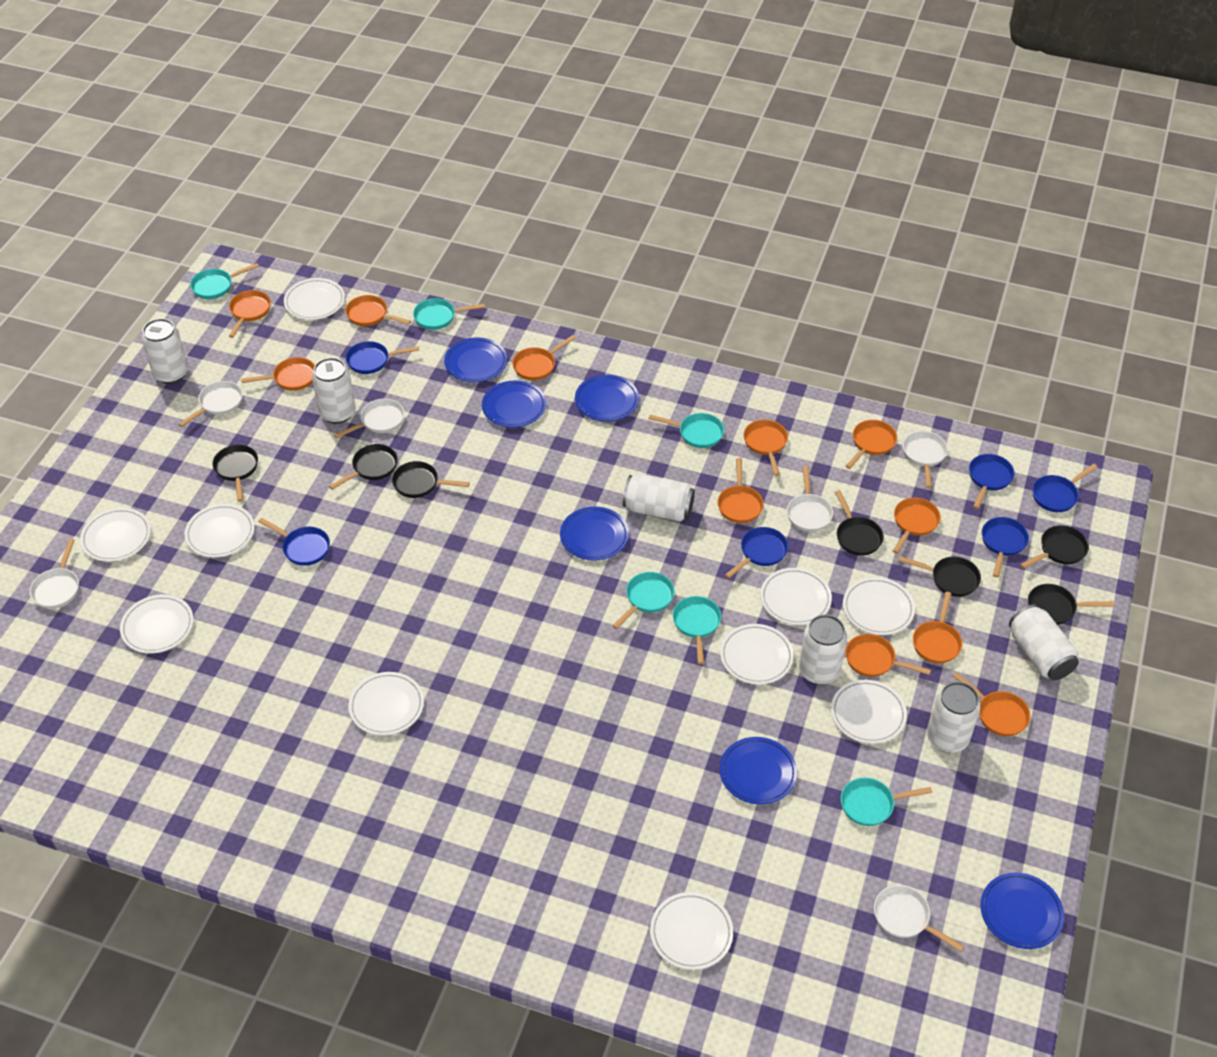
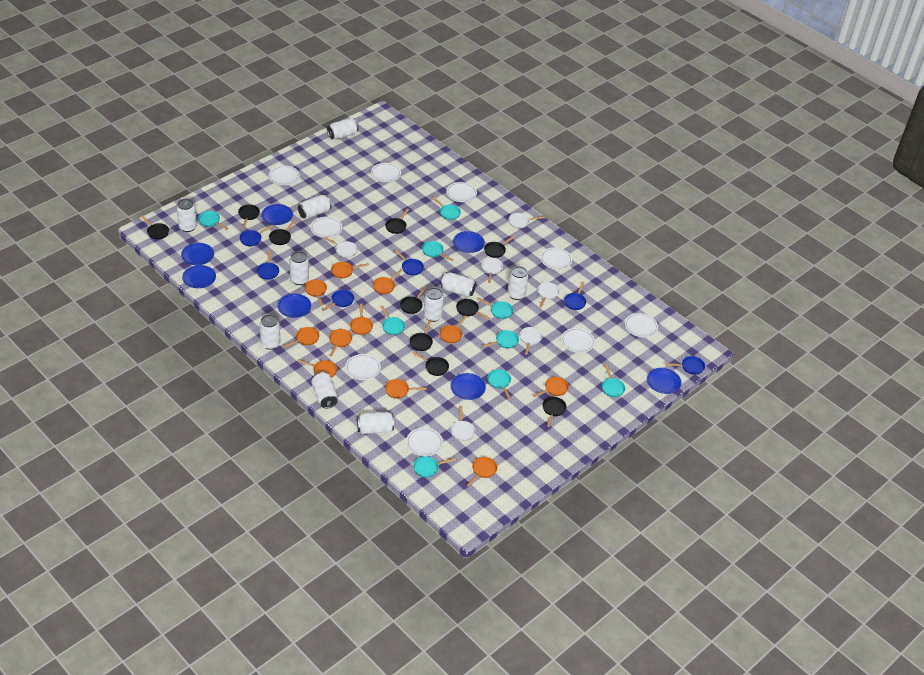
black pan: 7 -> 10
blue plate: 6 -> 7
turquoise pan: 6 -> 9
white can: 6 -> 10
white plate: 10 -> 9

